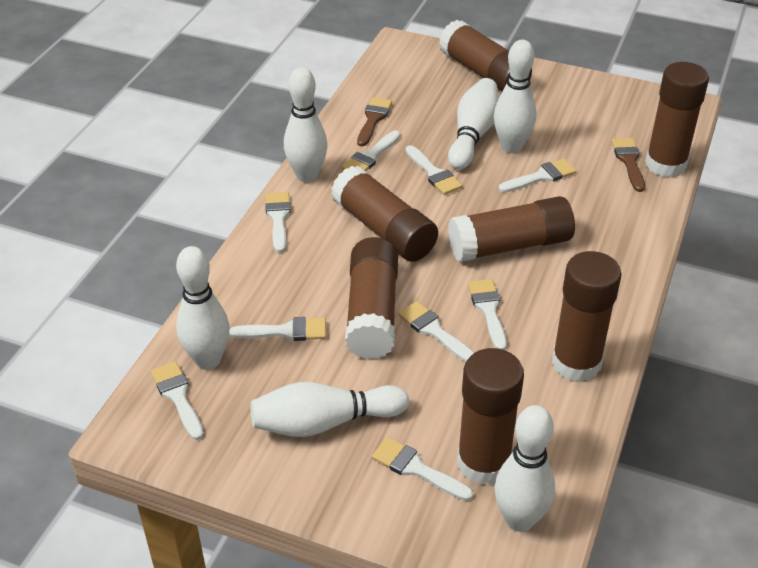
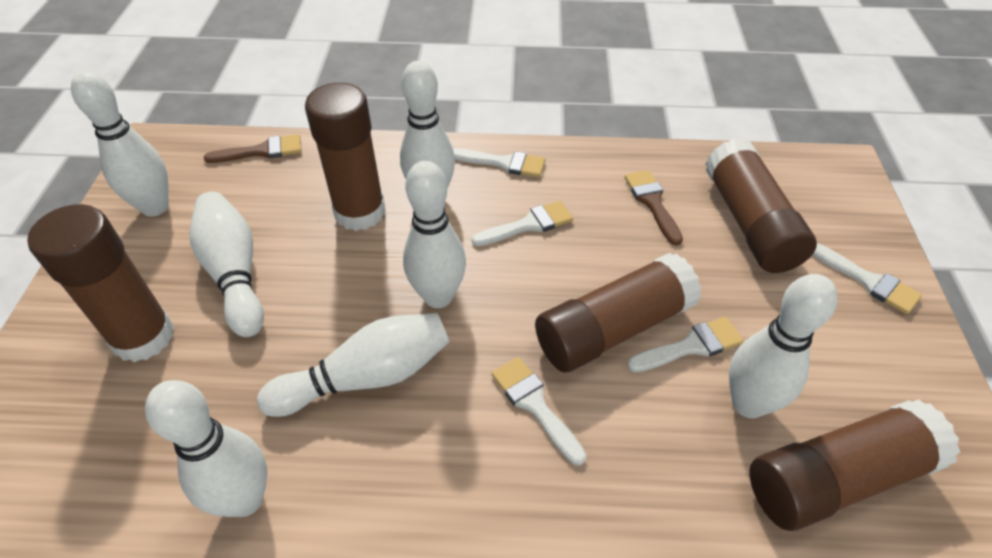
brown glue stick: 7 -> 5
white bowling pin: 6 -> 7
white brush: 9 -> 5

